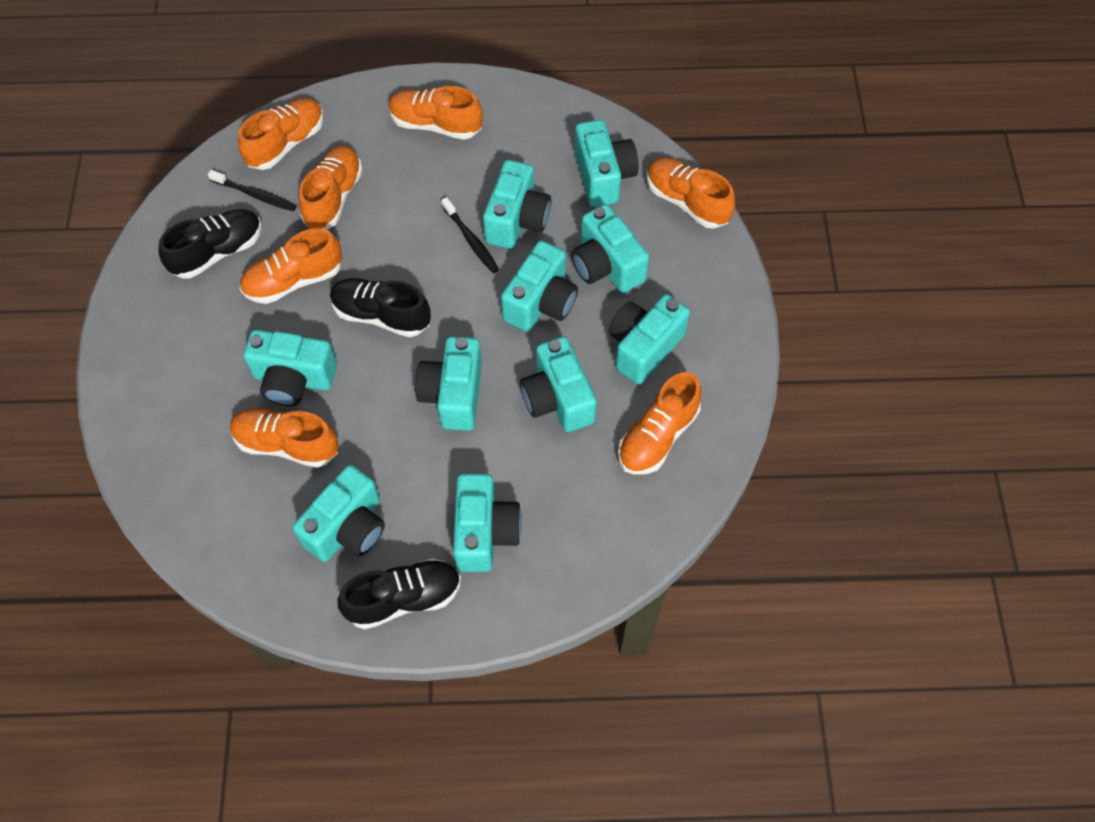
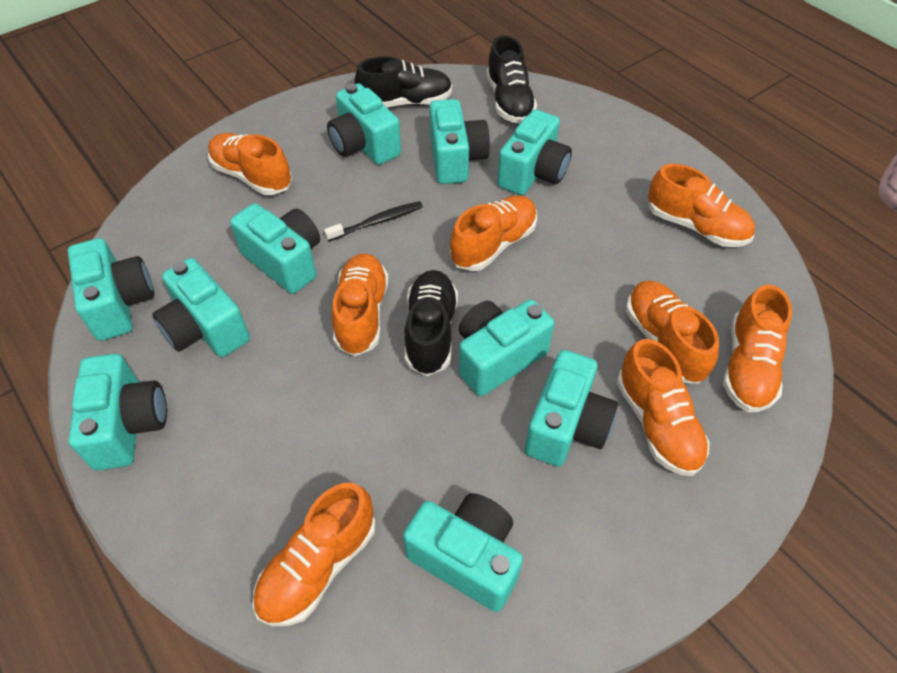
black toothbrush: 2 -> 1
orange shoe: 7 -> 8

